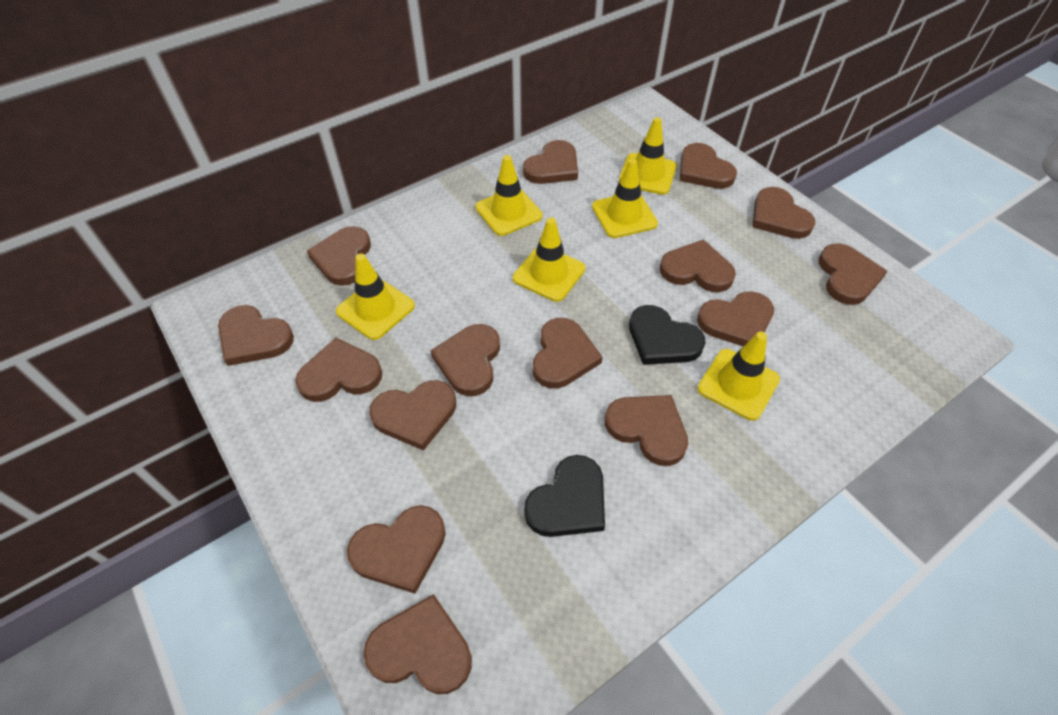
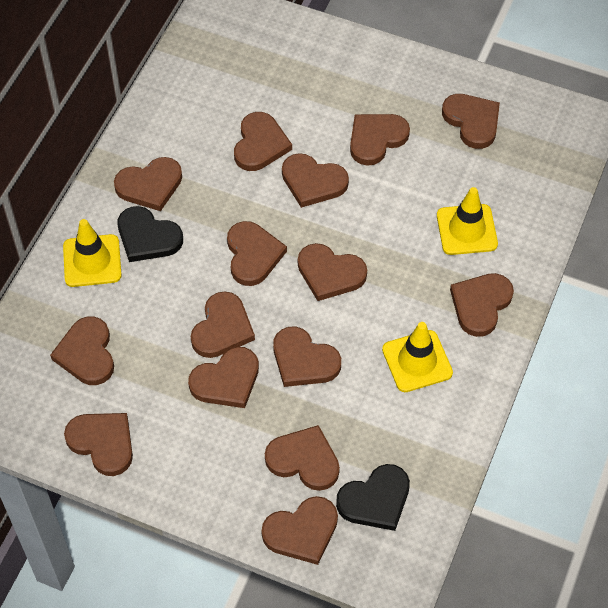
yellow traffic cone: 6 -> 3

